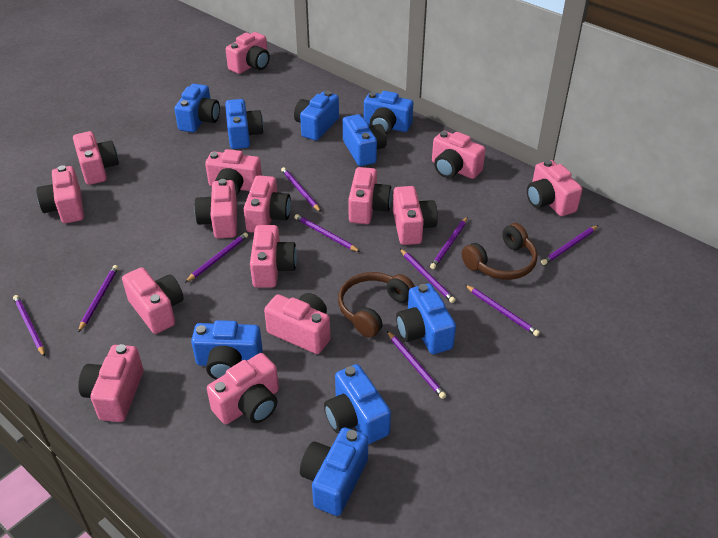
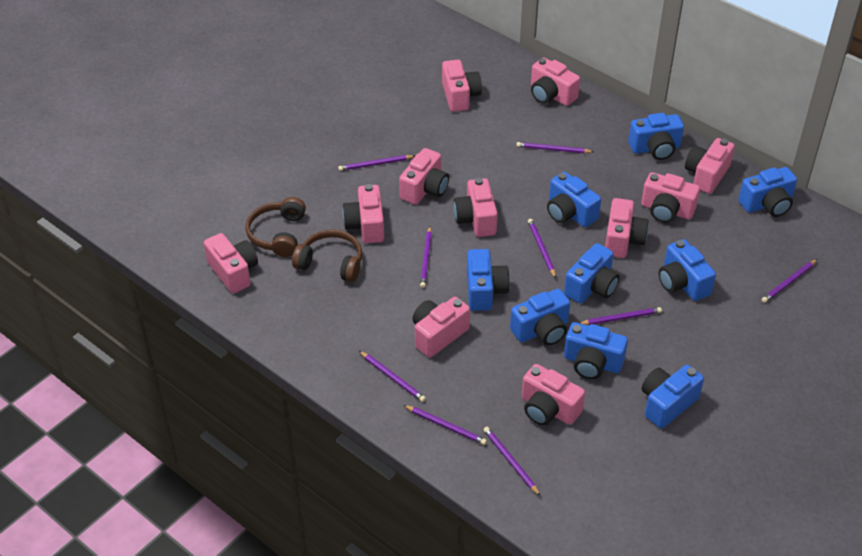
pink camera: 15 -> 11
purple pencil: 10 -> 9

